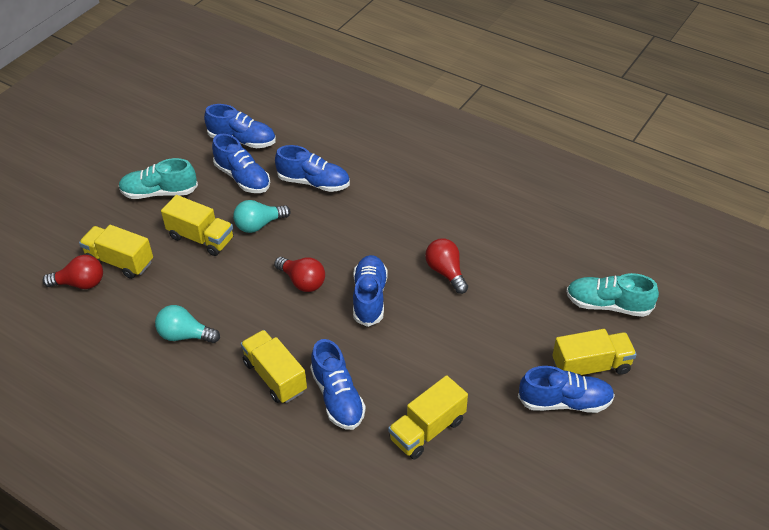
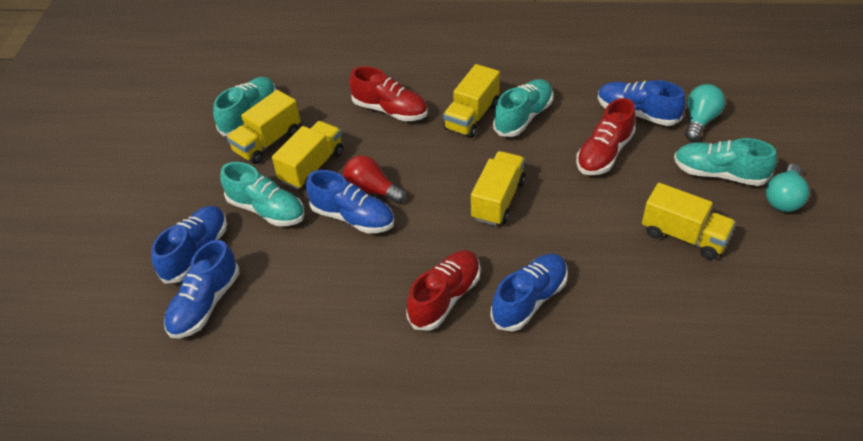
blue shoe: 6 -> 5
red light bulb: 3 -> 1
red shoe: 0 -> 3
turquoise shoe: 2 -> 4

